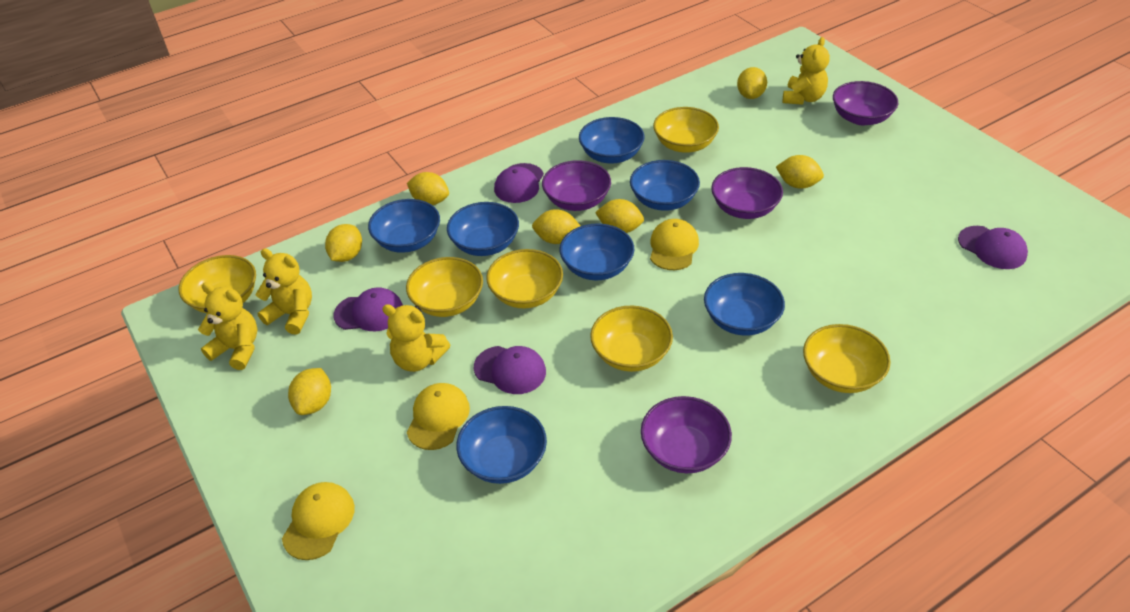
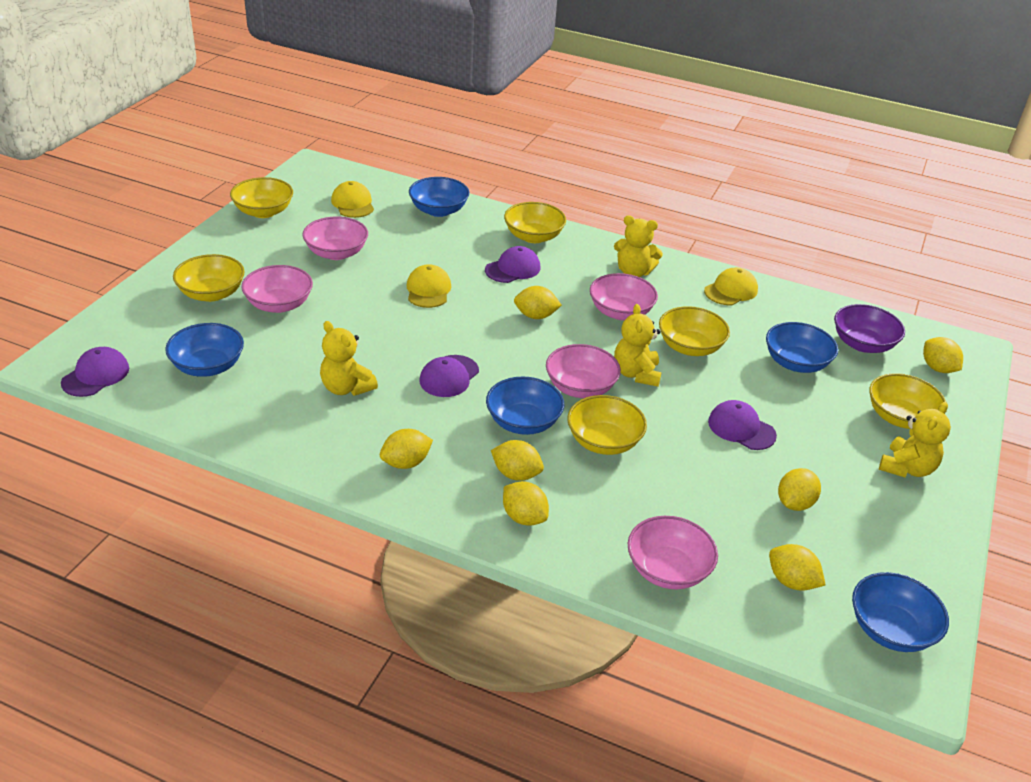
blue bowl: 7 -> 5
pink bowl: 0 -> 5
purple bowl: 4 -> 1

